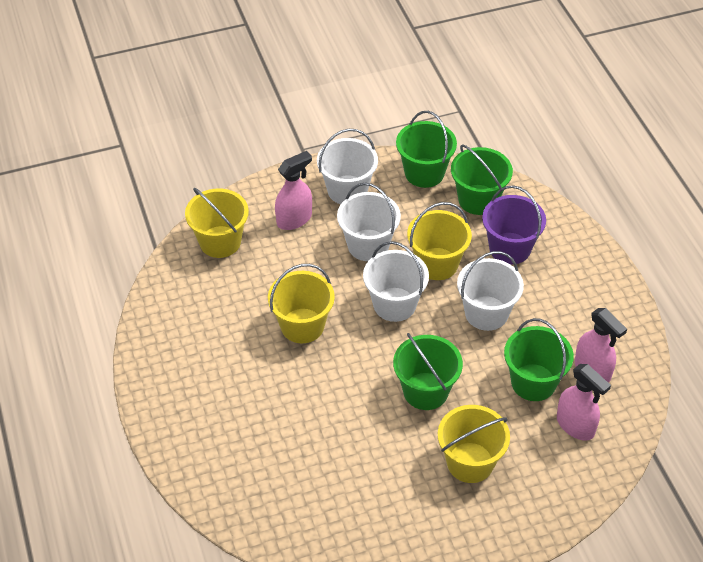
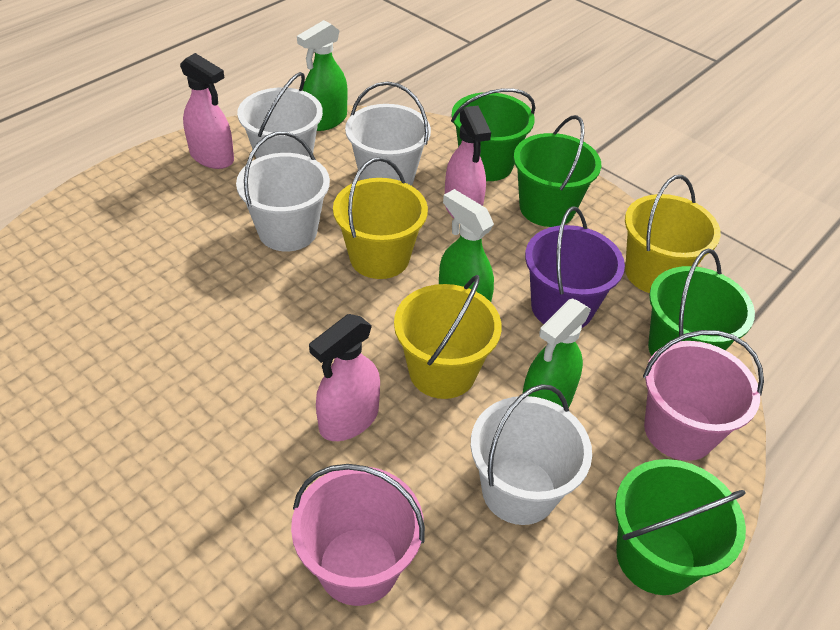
green spray bottle: 0 -> 3
pink bucket: 0 -> 2
yellow bucket: 4 -> 3

